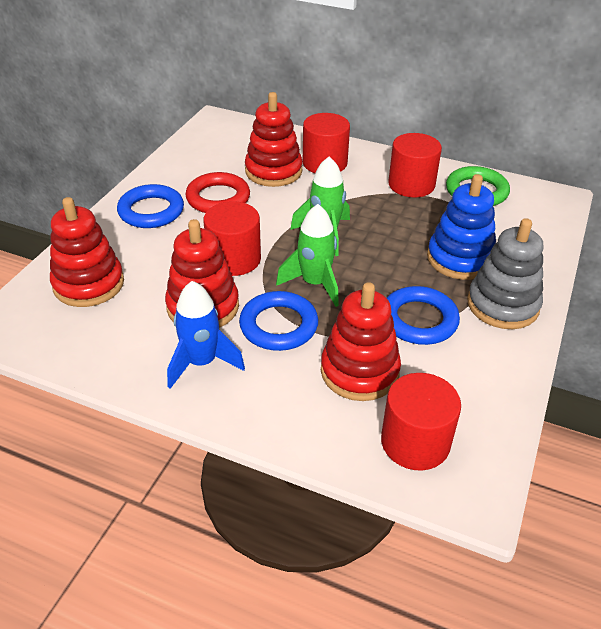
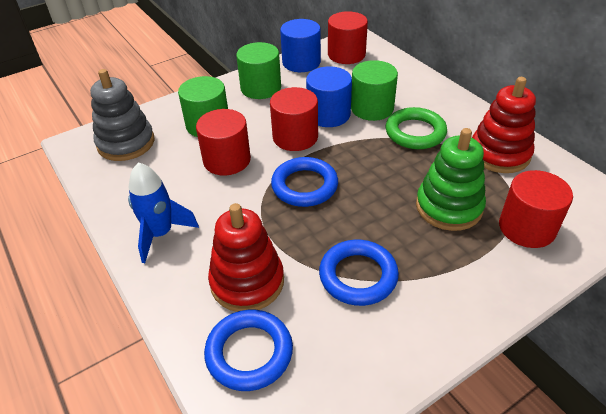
blue cylinder: 0 -> 2
blue stacking toy: 1 -> 0
green cylinder: 0 -> 3
green rocket: 2 -> 0
green stacking toy: 0 -> 1
red ring: 1 -> 0
red stacking toy: 4 -> 2

